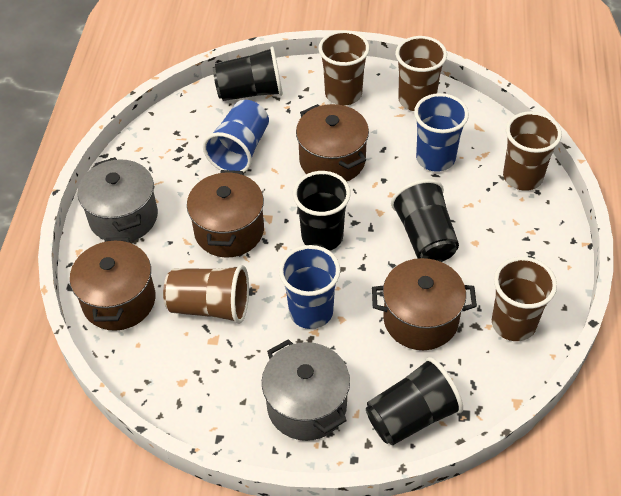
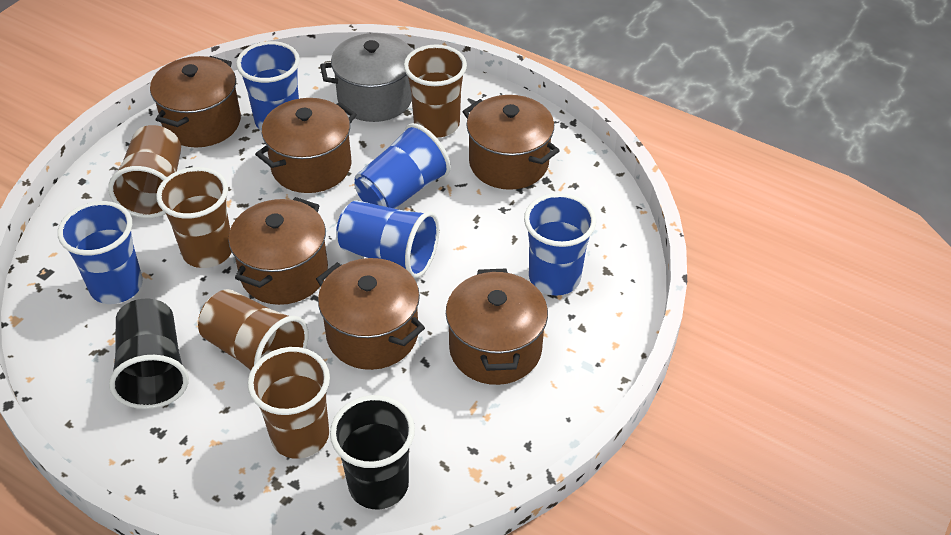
black cup: 4 -> 2
blue cup: 3 -> 5
brown pot: 4 -> 6
grey pot: 2 -> 1

